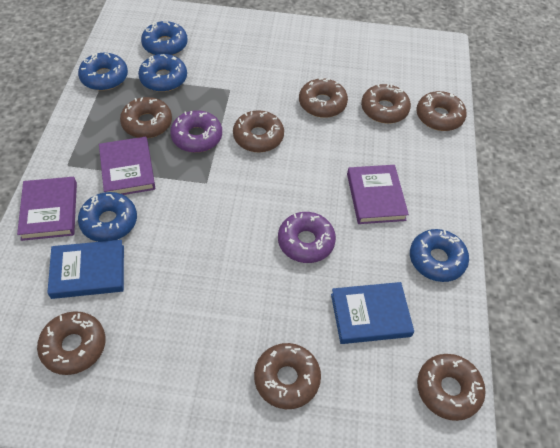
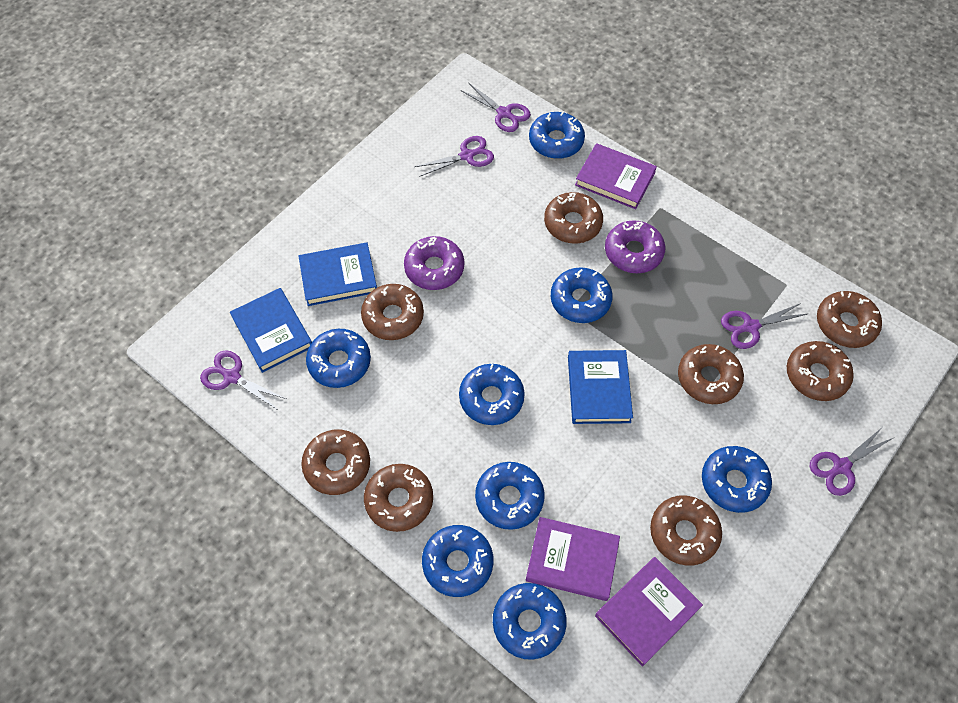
blue book: 2 -> 3
blue donut: 5 -> 8
purple scissors: 0 -> 5

